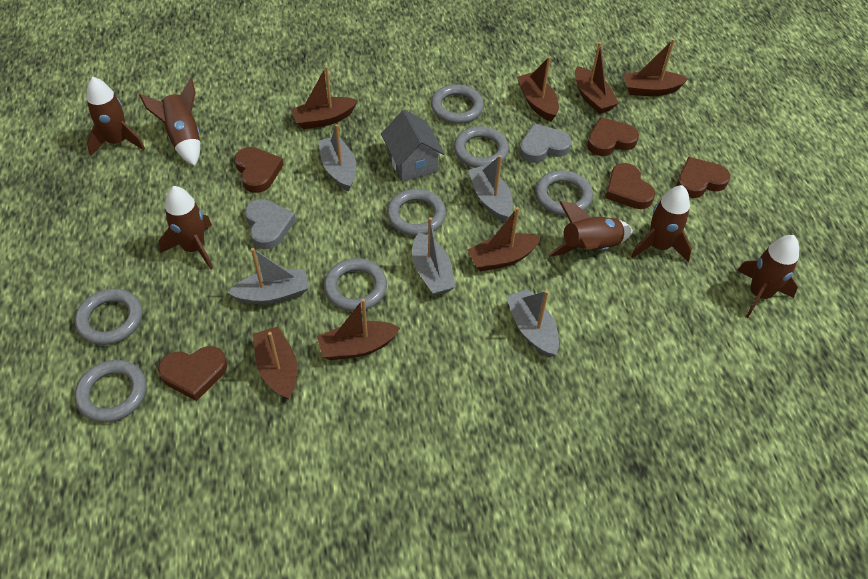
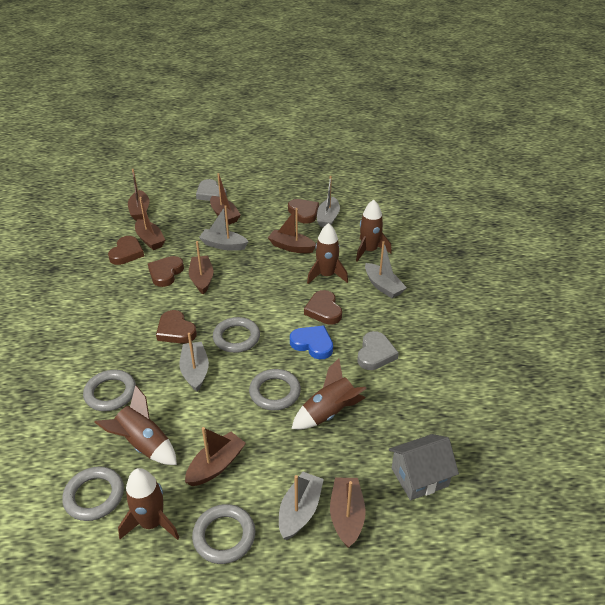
blue heart: 0 -> 1
brown rocket: 6 -> 5
grey ring: 7 -> 5

